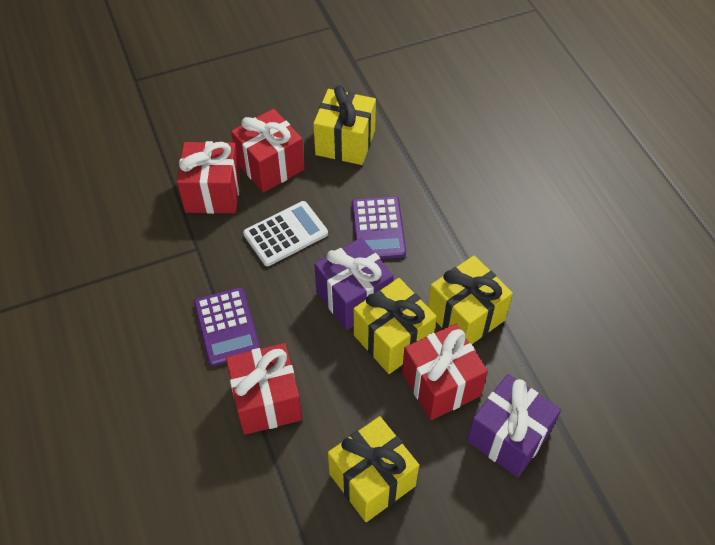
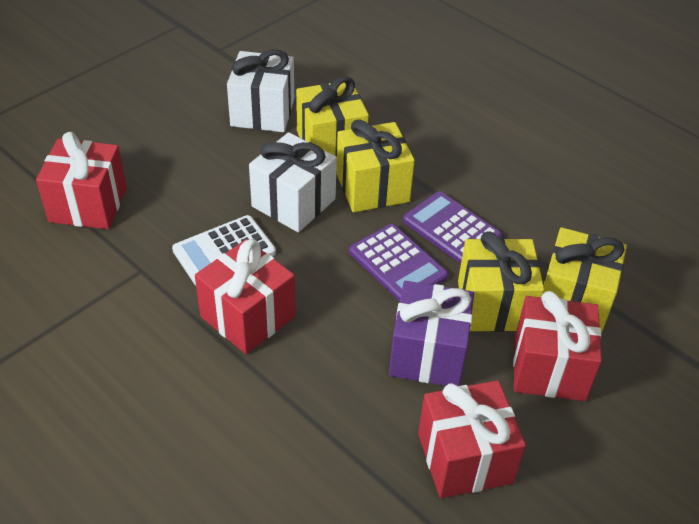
purple gift: 2 -> 1
white gift: 0 -> 2

